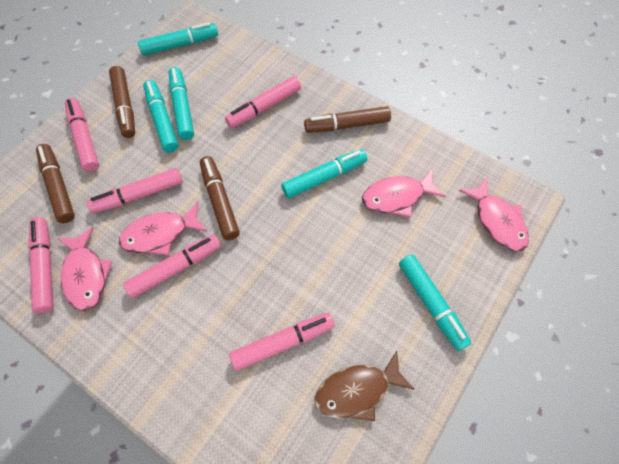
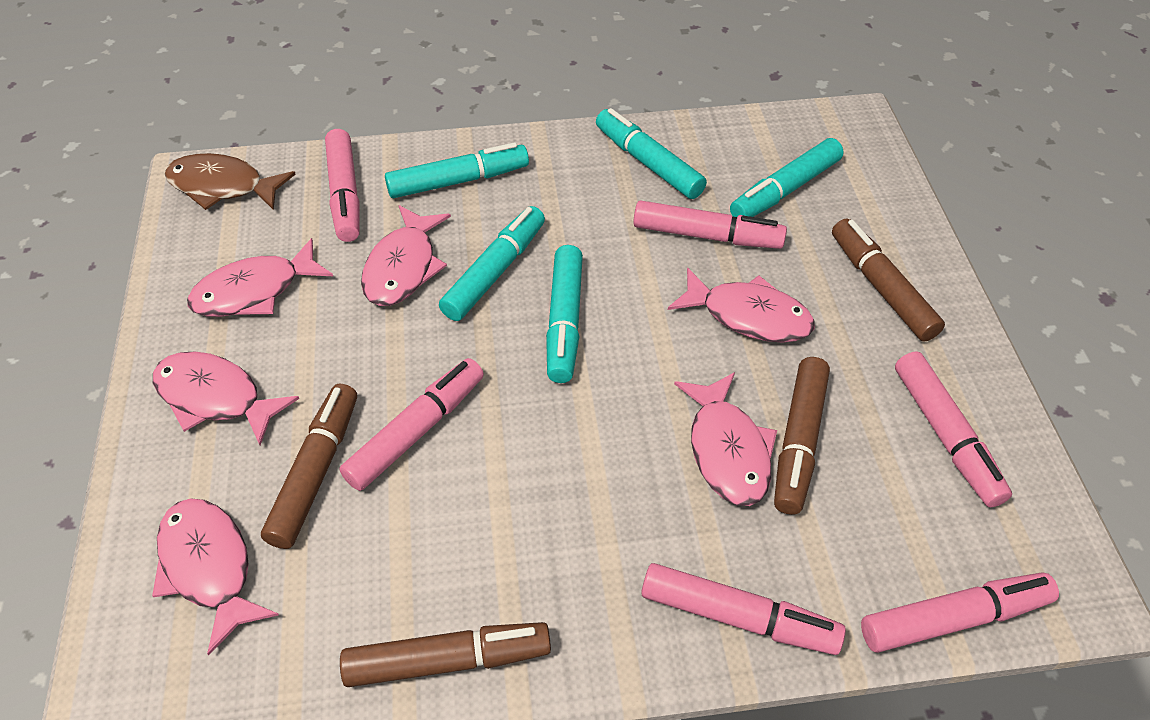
pink fish: 4 -> 6

